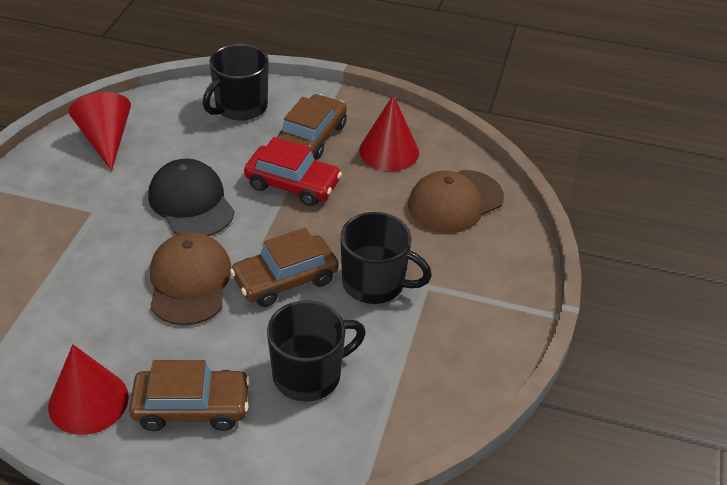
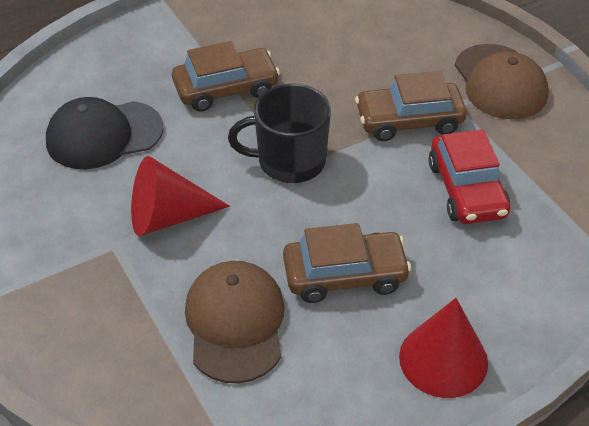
black mug: 3 -> 1
red cone: 3 -> 2

